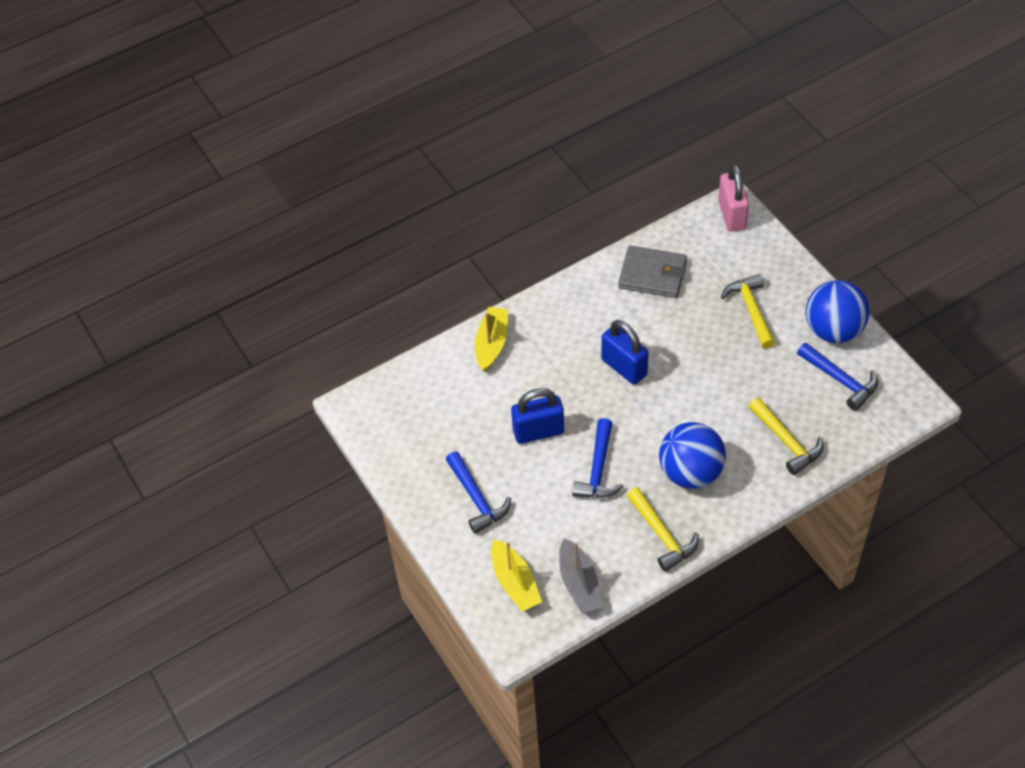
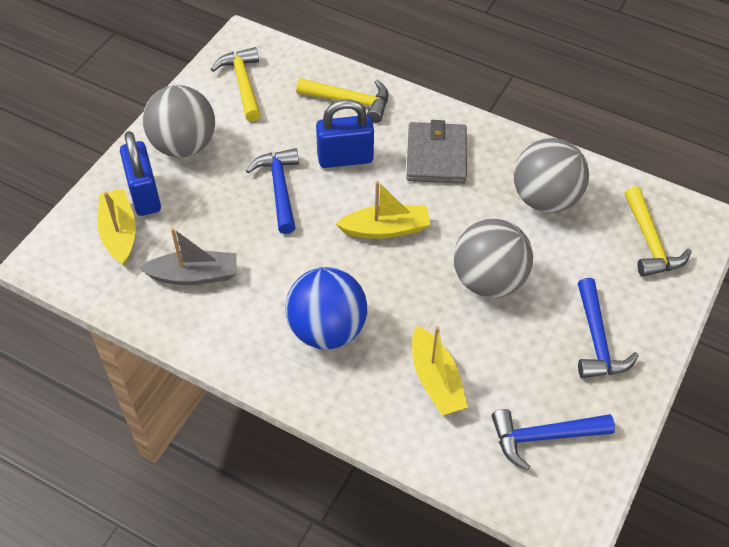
blue ball: 2 -> 1
grey ball: 0 -> 3
pink padlock: 1 -> 0
yellow boat: 2 -> 3

